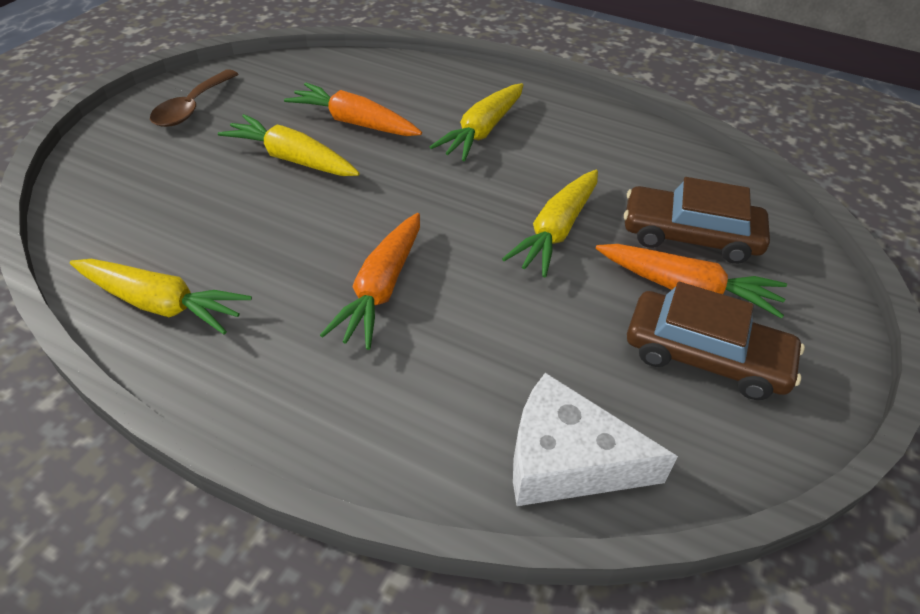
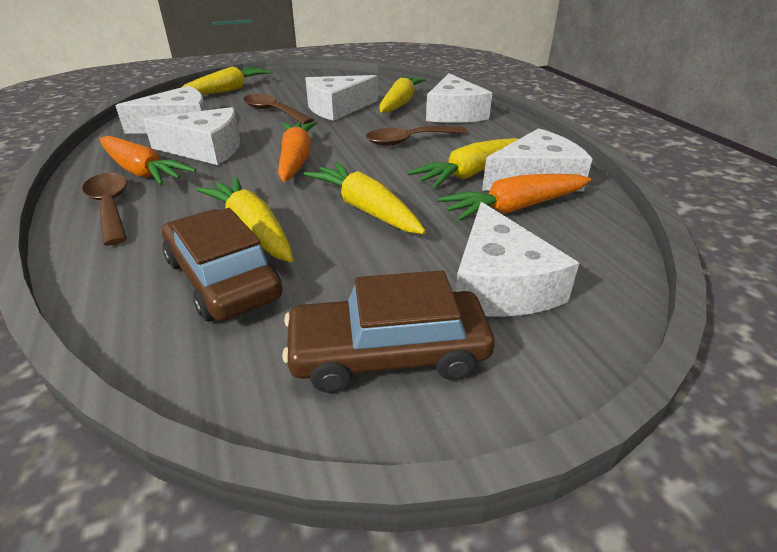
brown spoon: 1 -> 3
white cheese: 1 -> 6
yellow carrot: 4 -> 5

